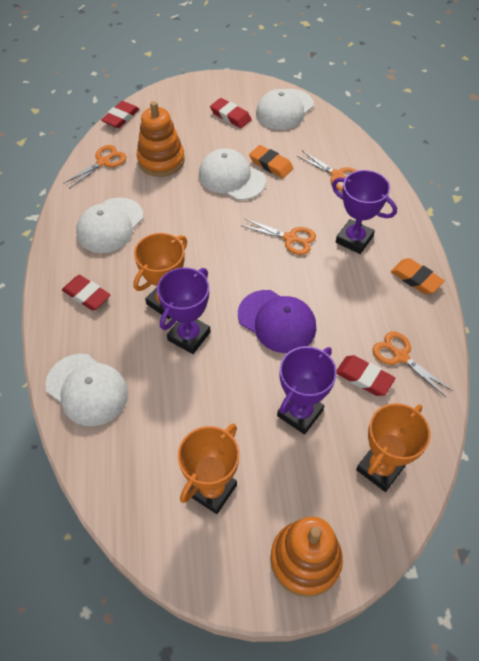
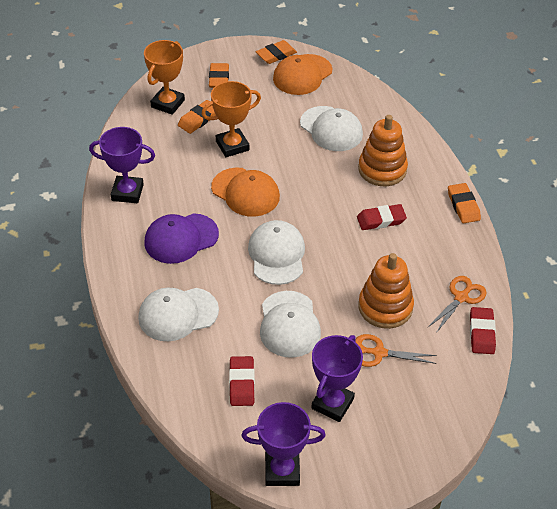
orange cap: 0 -> 2
orange eraser: 2 -> 4
orange scissors: 4 -> 2
orange trophy: 3 -> 2
red eraser: 4 -> 3

